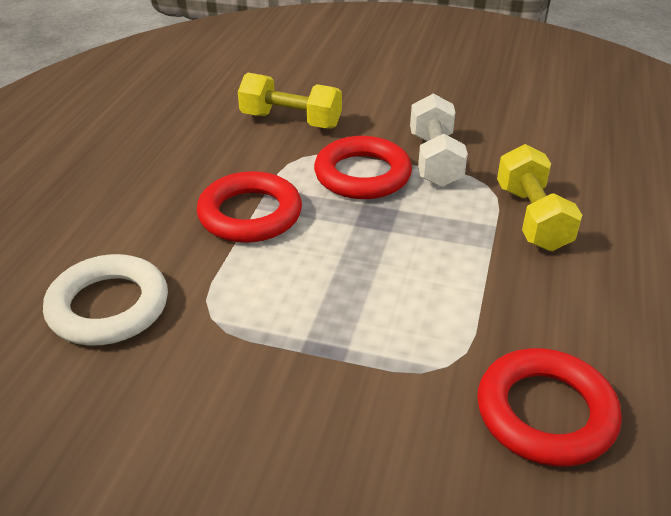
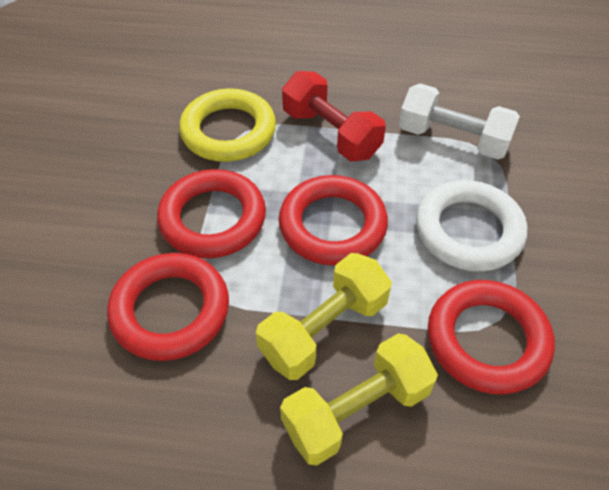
red dumbbell: 0 -> 1
red ring: 3 -> 4
yellow ring: 0 -> 1

